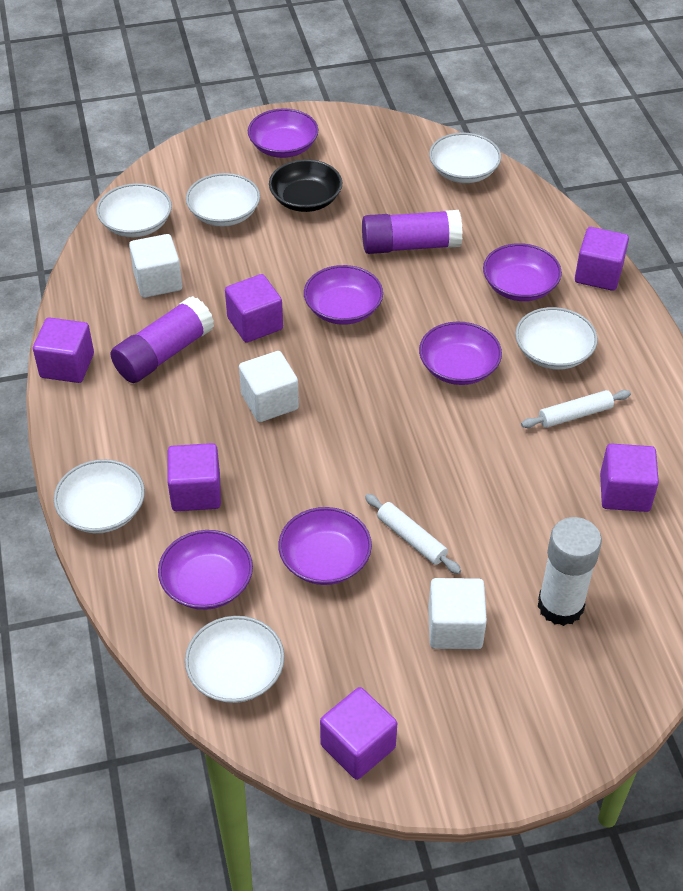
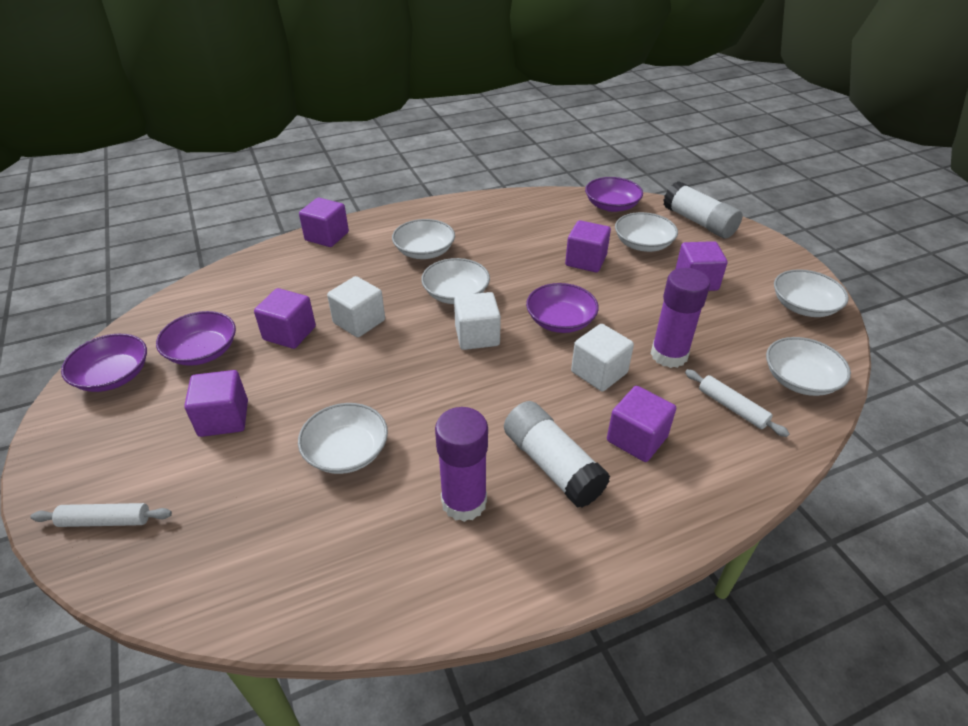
black bowl: 1 -> 0
purple bowl: 6 -> 4
white glue stick: 1 -> 2

